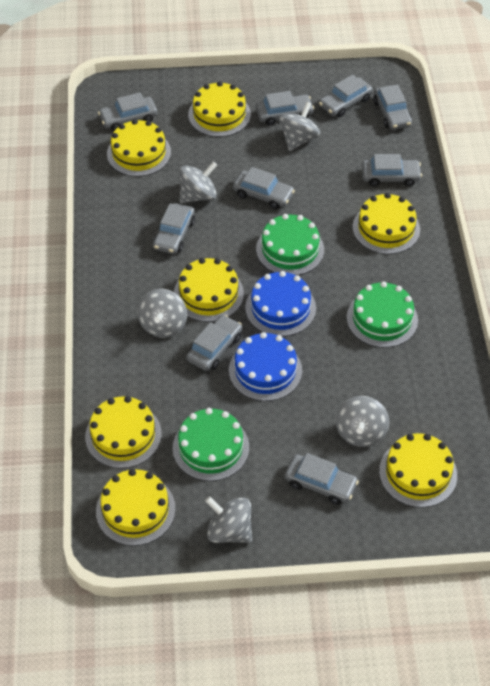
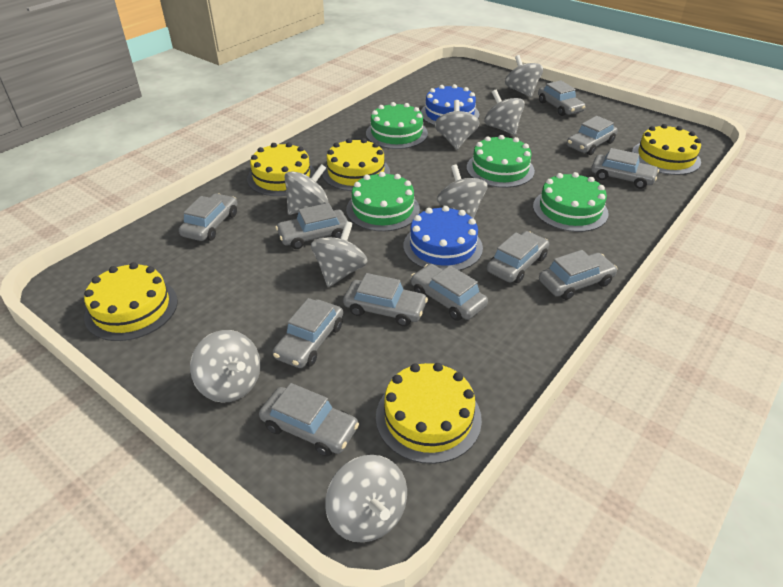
green cake: 3 -> 4
grey car: 9 -> 11
grey spinning top: 5 -> 8
yellow cake: 7 -> 5

